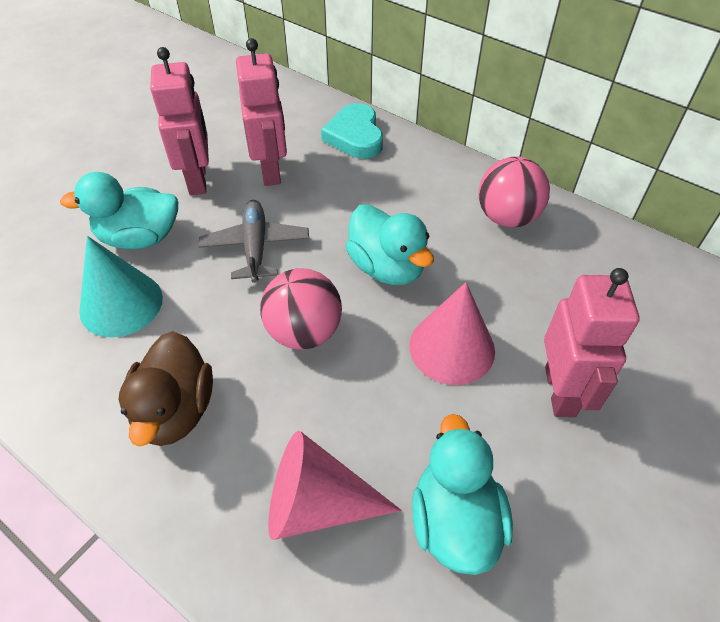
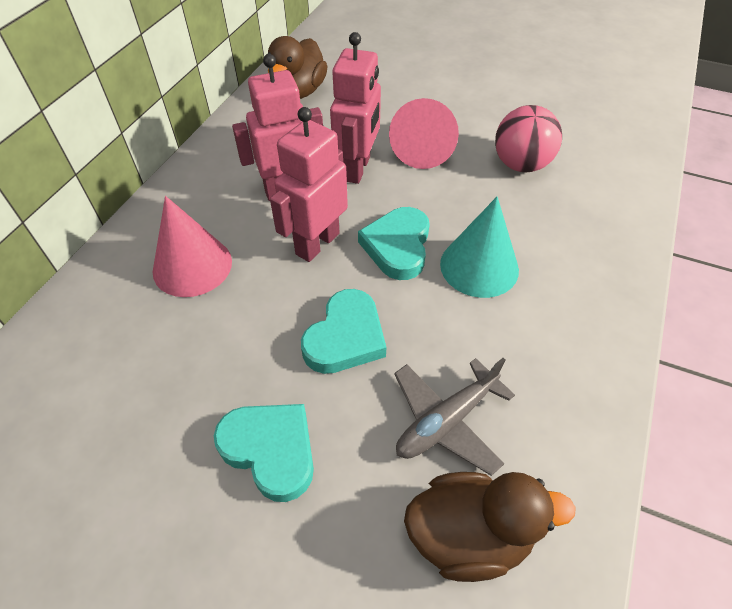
brown duck: 1 -> 2
pink ball: 2 -> 1
turquoise duck: 3 -> 0
turquoise heart: 1 -> 3

